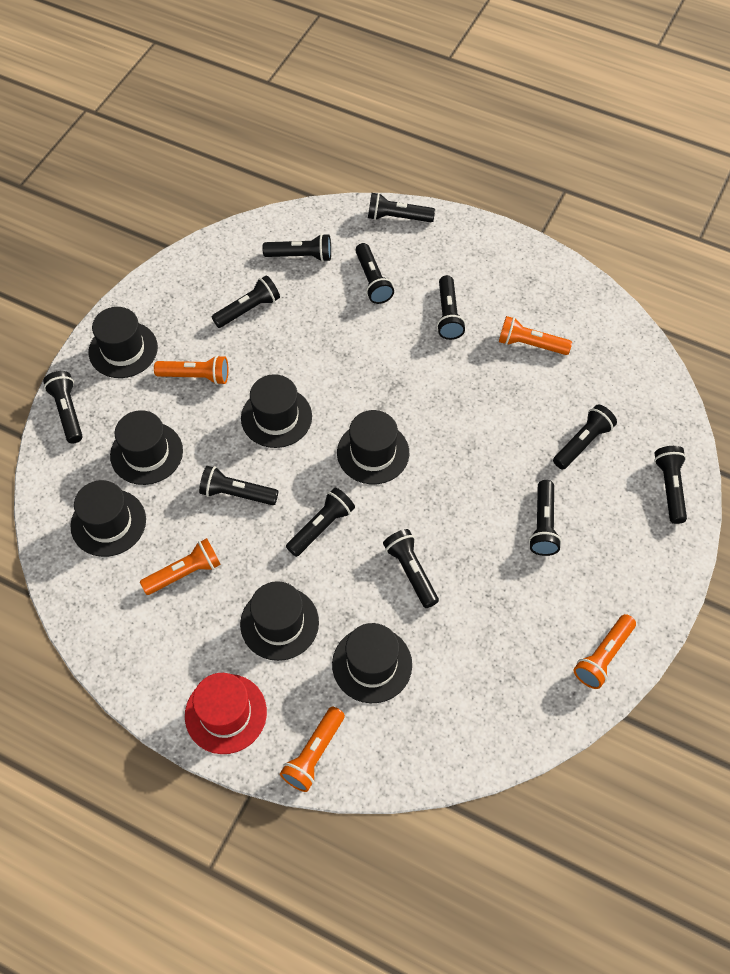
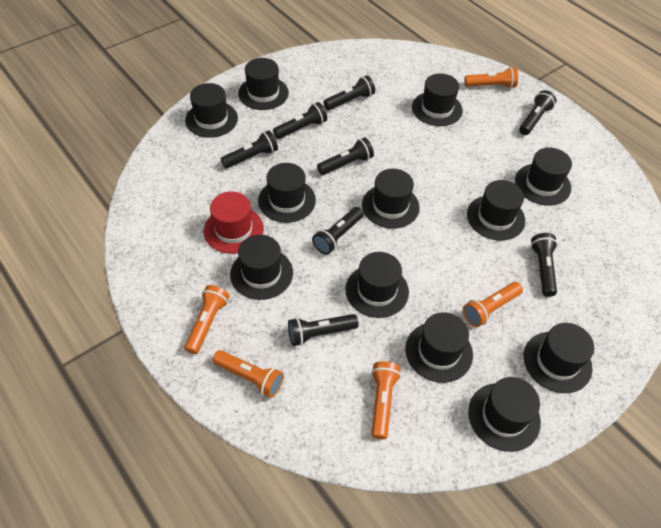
black flashlight: 12 -> 8
black hat: 7 -> 12

